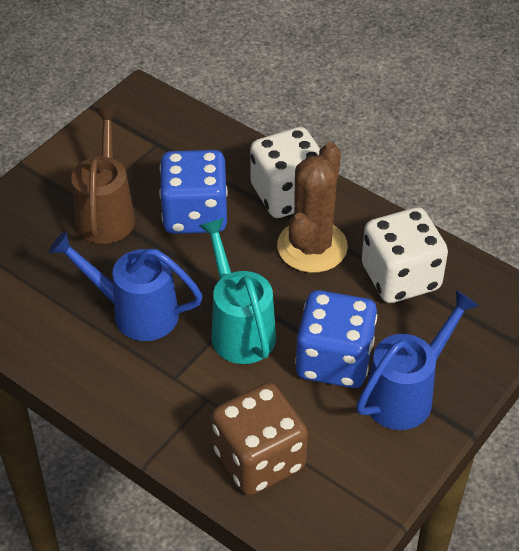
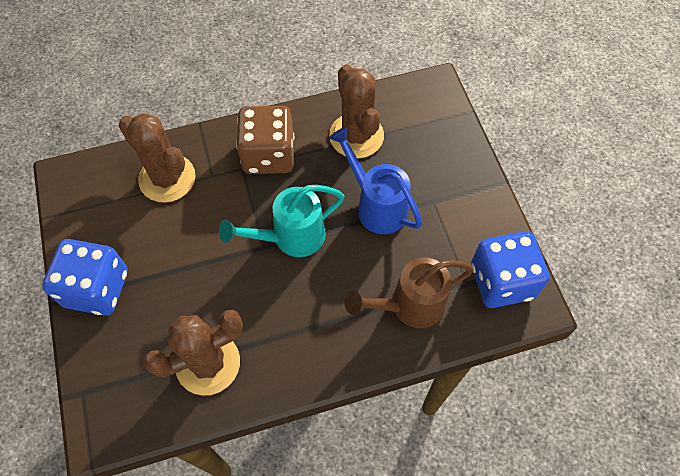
blue watering can: 2 -> 1
brown cactus: 1 -> 3
white dice: 2 -> 0

